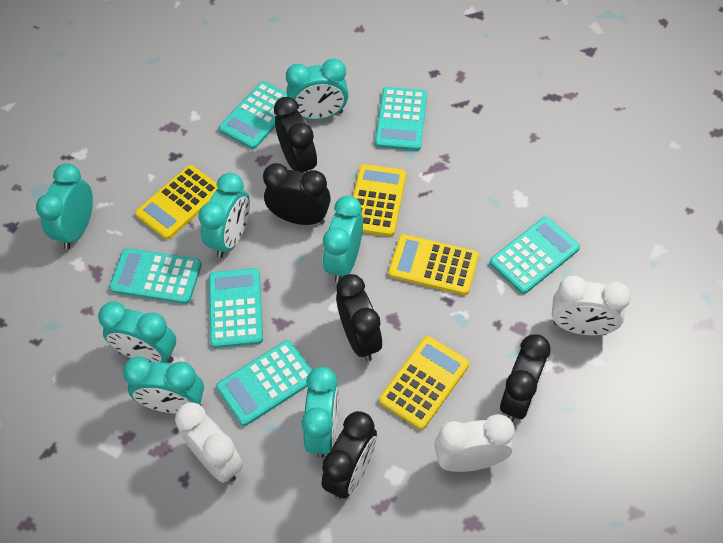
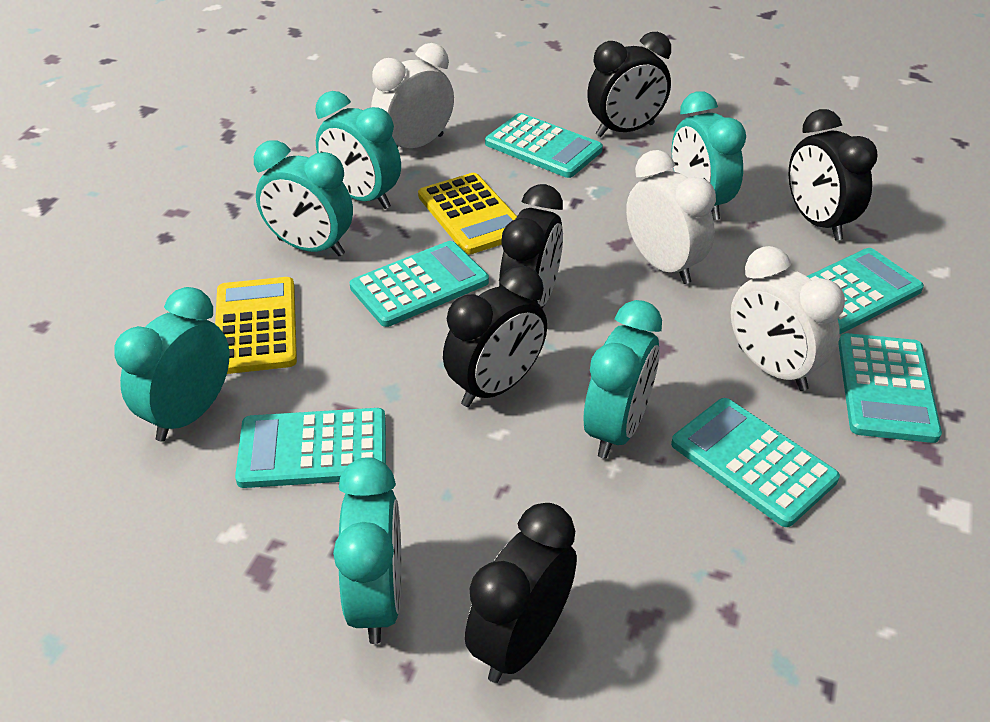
turquoise clock: 7 -> 6
yellow calculator: 4 -> 2

